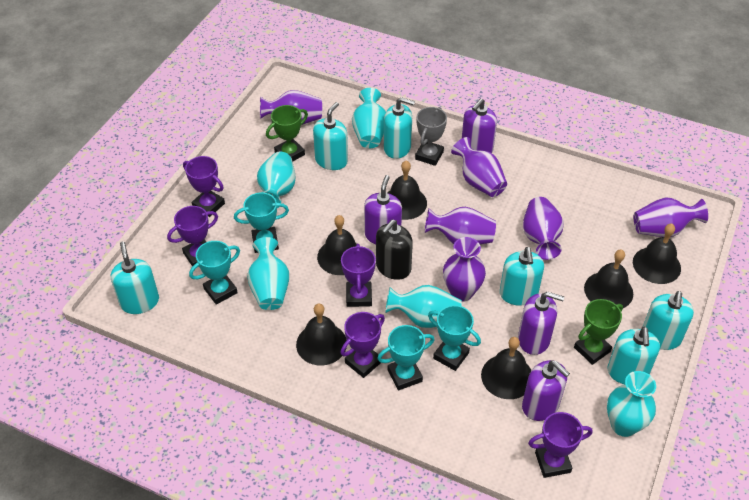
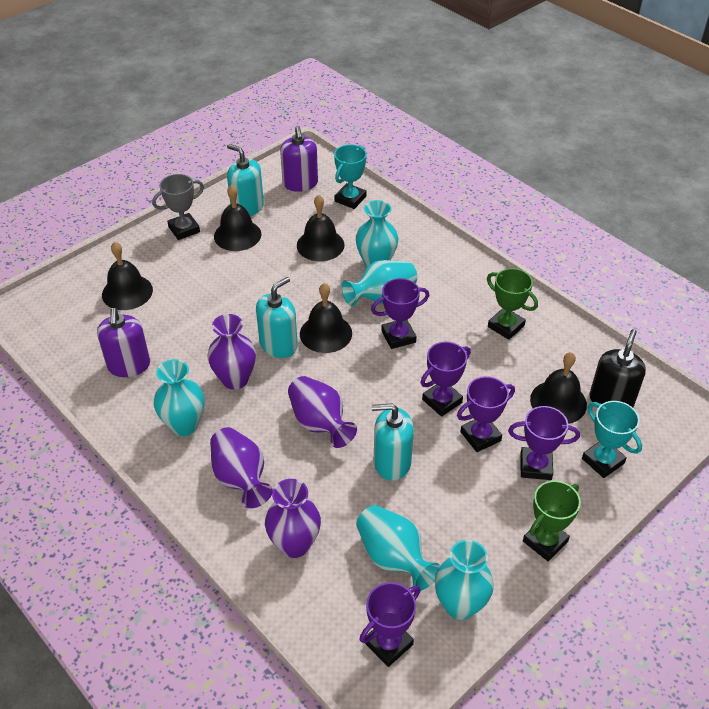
black bell: 6 -> 5
purple soap dispenser: 4 -> 2
purple vase: 6 -> 4
turquoise soap dispenser: 6 -> 3
turquoise trophy: 4 -> 2

